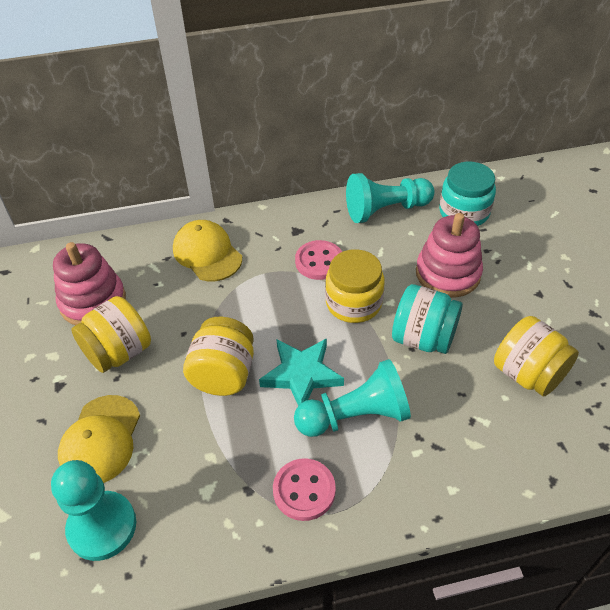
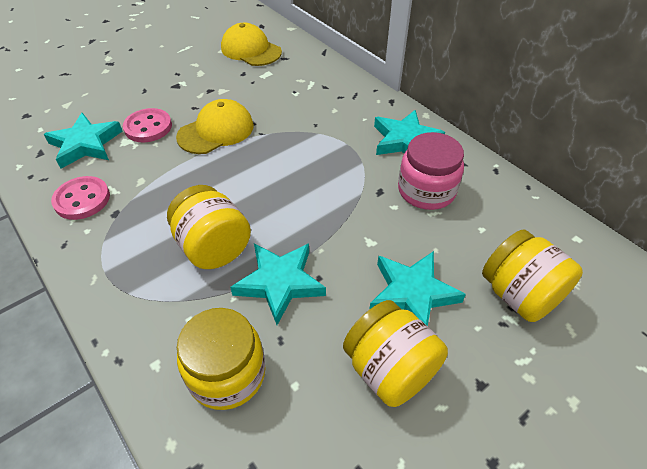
pink jar: 0 -> 1
pink stacking toy: 2 -> 0
turquoise jar: 2 -> 0
turquoise pawn: 3 -> 0
turquoise star: 1 -> 4

